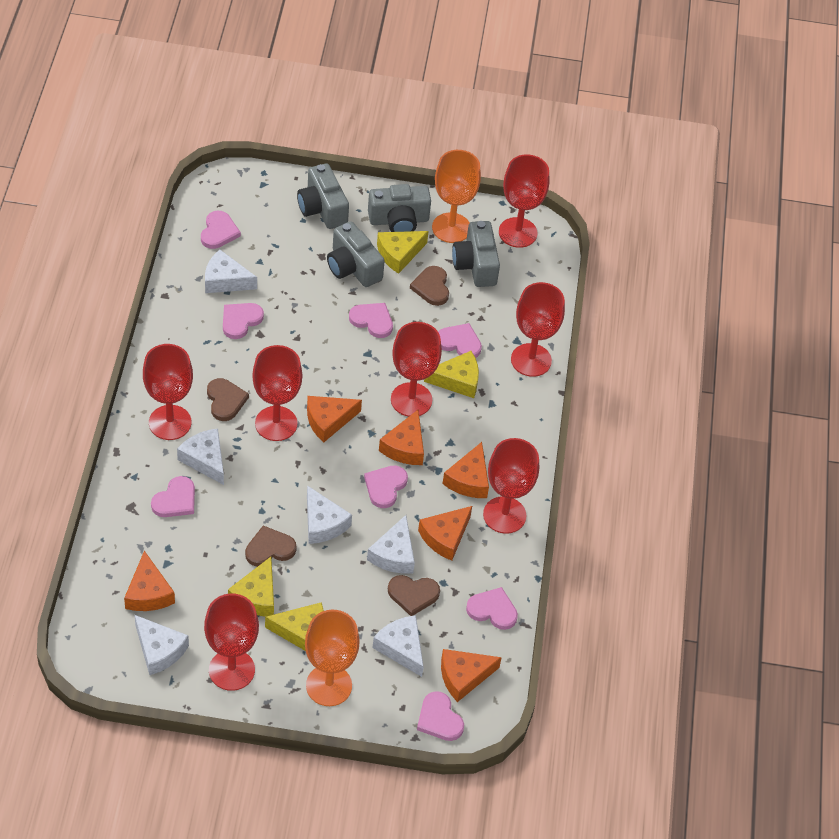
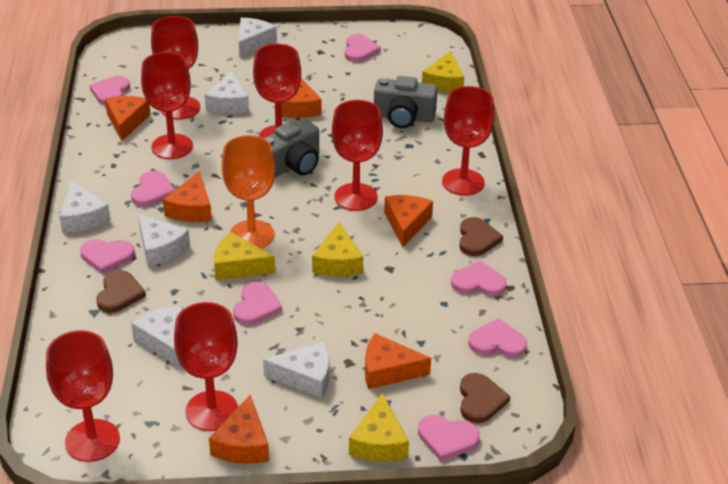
brown heart: 4 -> 3
grey camera: 4 -> 2
orange goblet: 2 -> 1

